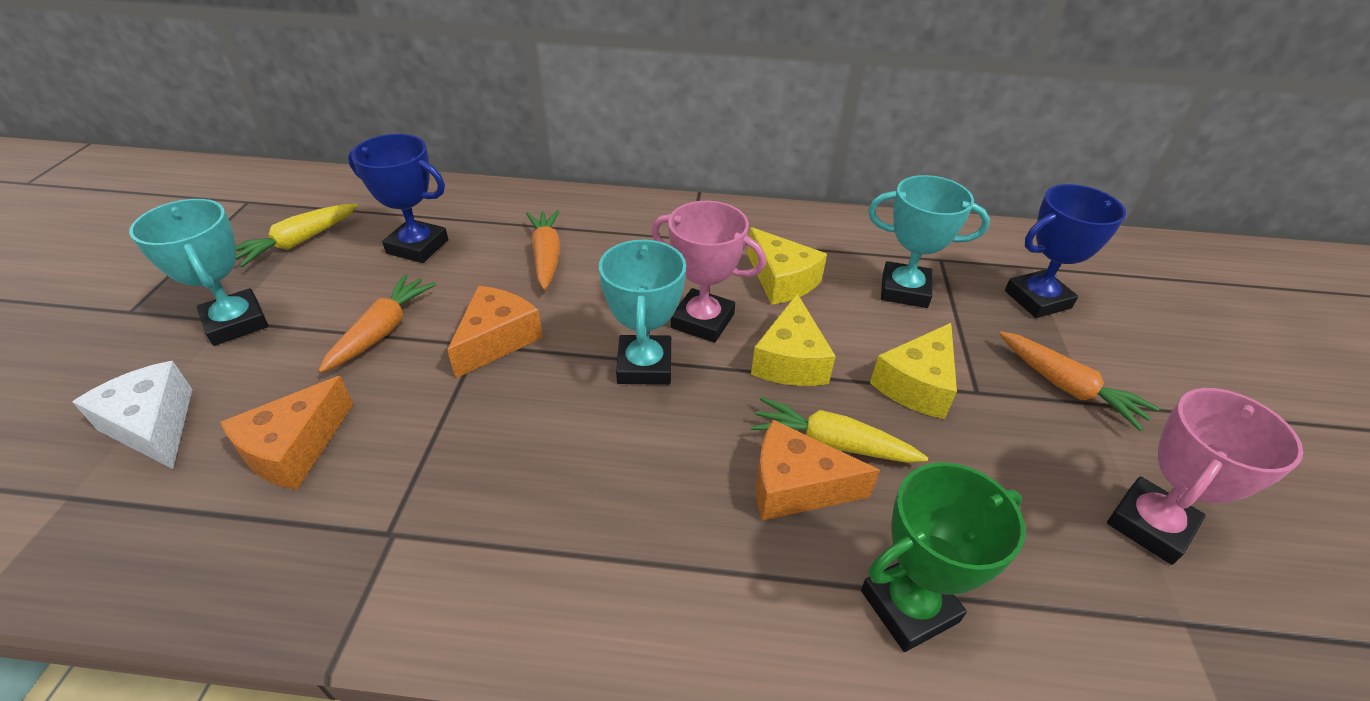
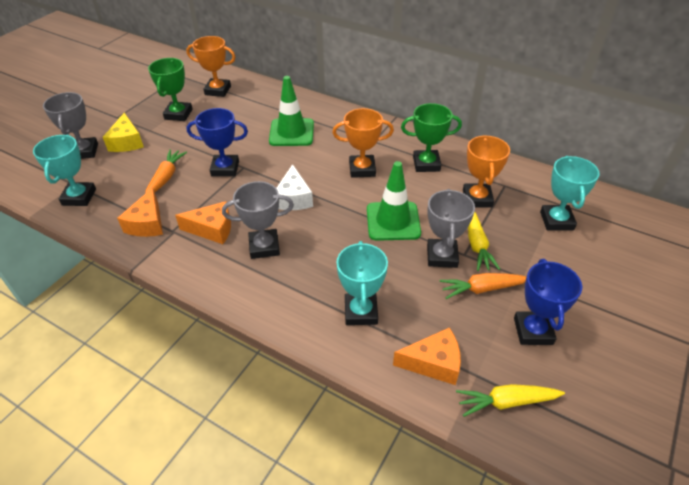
green traffic cone: 0 -> 2
green trophy: 1 -> 2
grey trophy: 0 -> 3
orange carrot: 3 -> 2
orange trophy: 0 -> 3
pink trophy: 2 -> 0
yellow cheese: 3 -> 1

